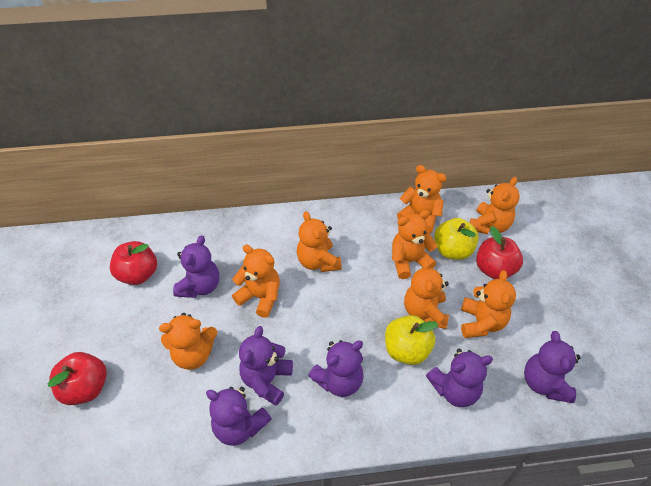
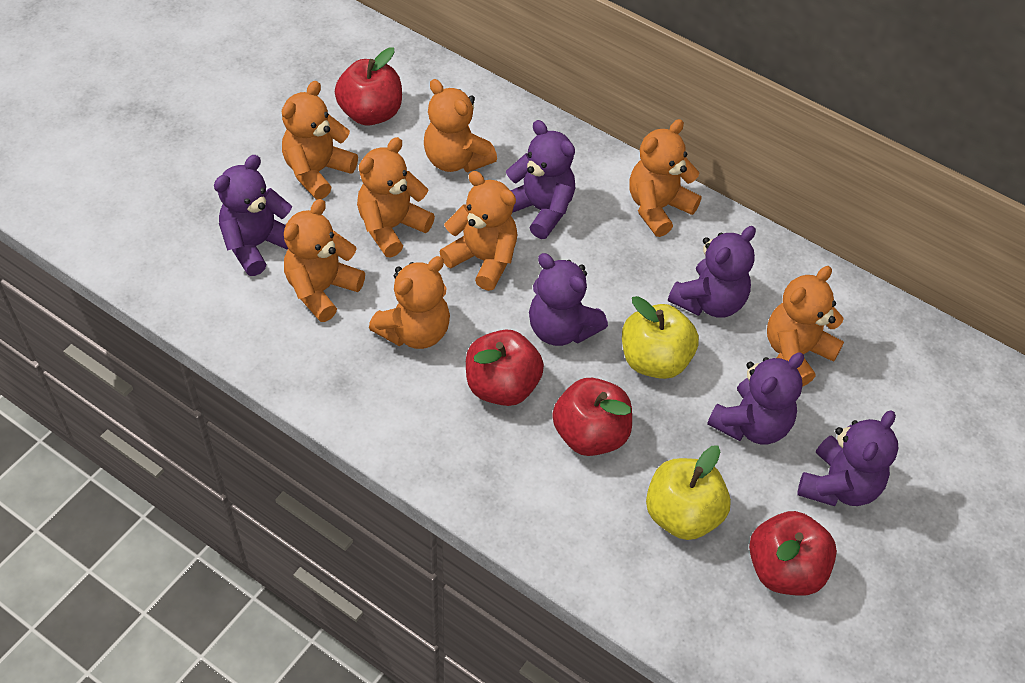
red apple: 3 -> 4

